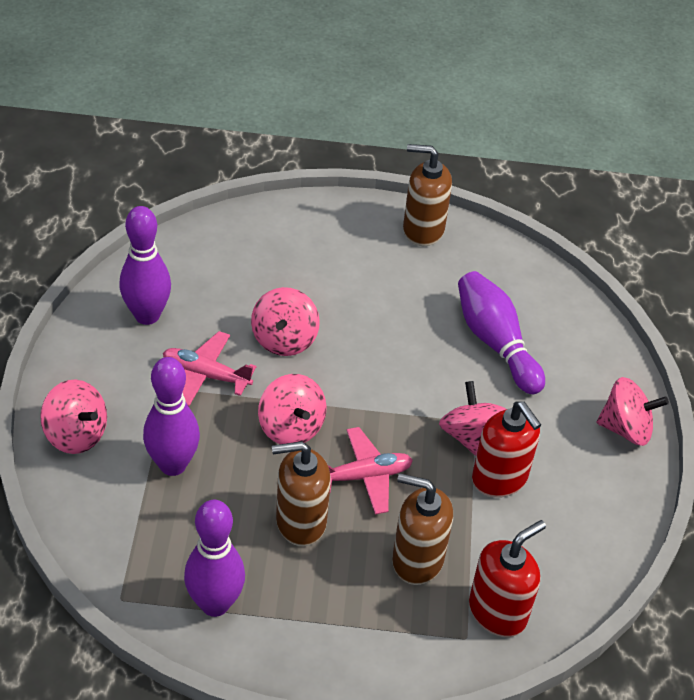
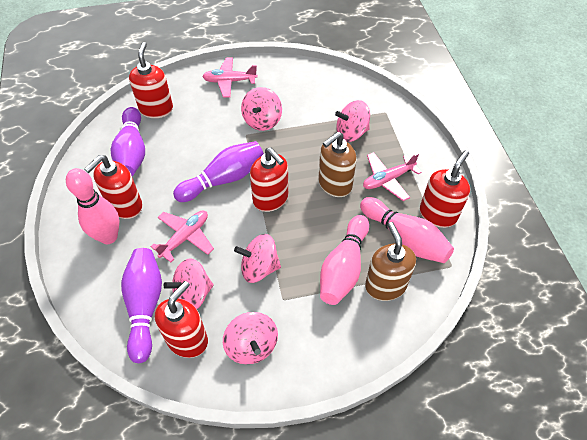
brown soap dispenser: 3 -> 2
pink bowling pin: 0 -> 3
pink plane: 2 -> 3
purple bowling pin: 4 -> 3
red soap dispenser: 2 -> 5

